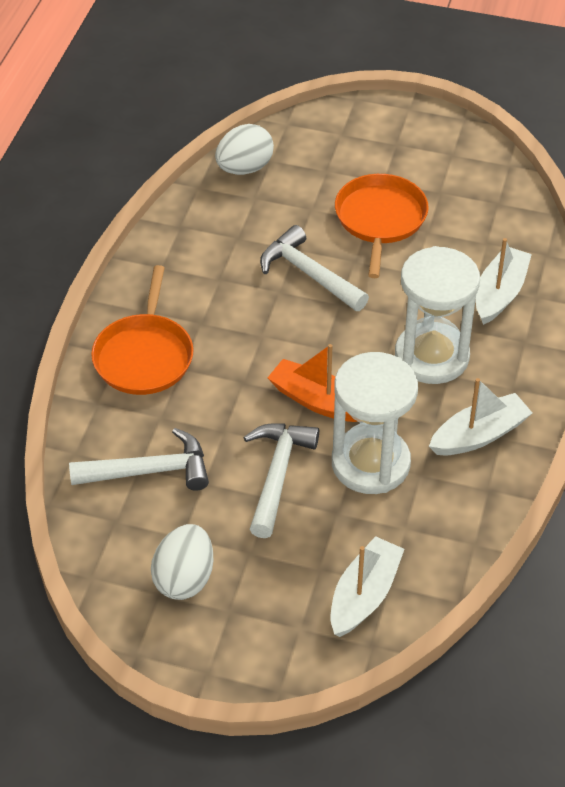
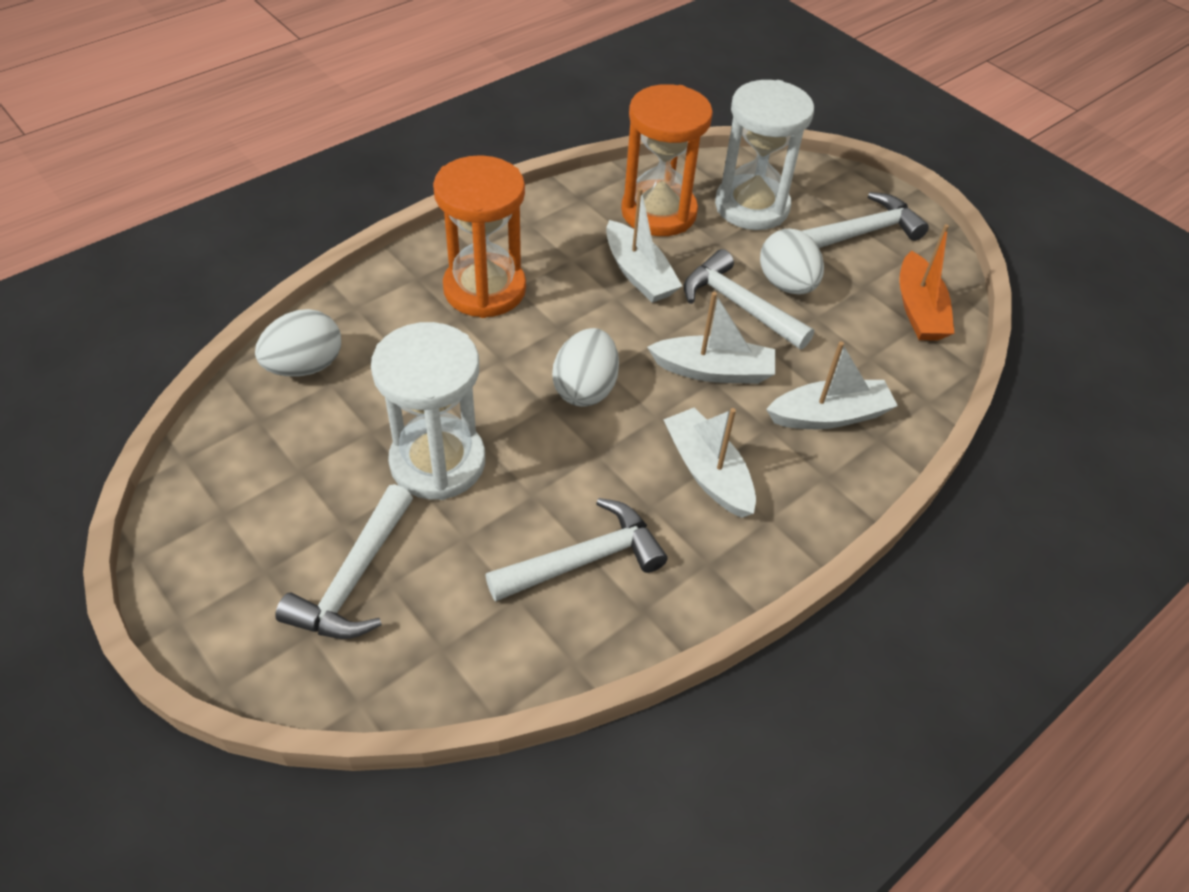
orange hourglass: 0 -> 2
orange pan: 2 -> 0
white boat: 3 -> 4
white egg: 2 -> 3
white hammer: 3 -> 4

